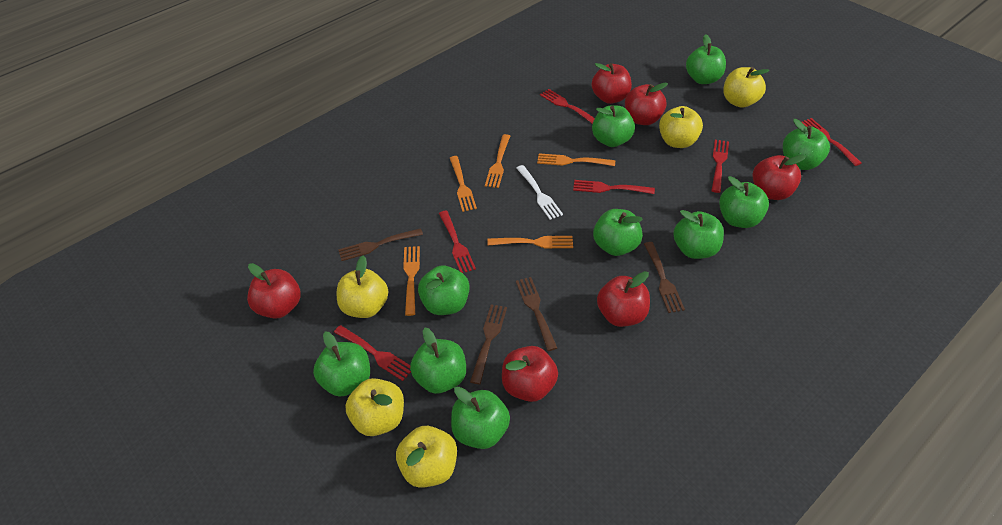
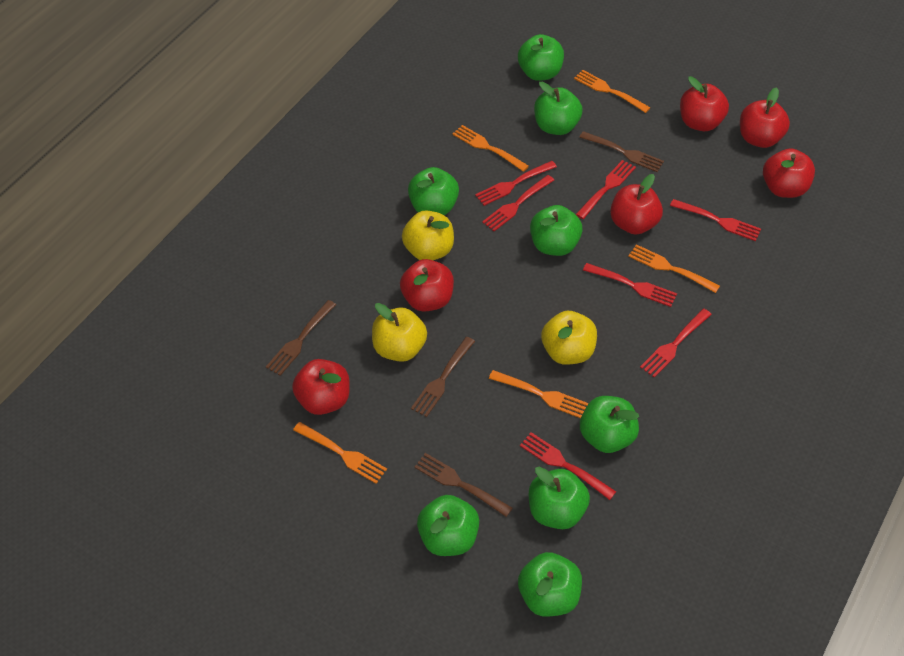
green apple: 10 -> 8
red fork: 6 -> 7
white fork: 1 -> 0
yellow apple: 5 -> 3

